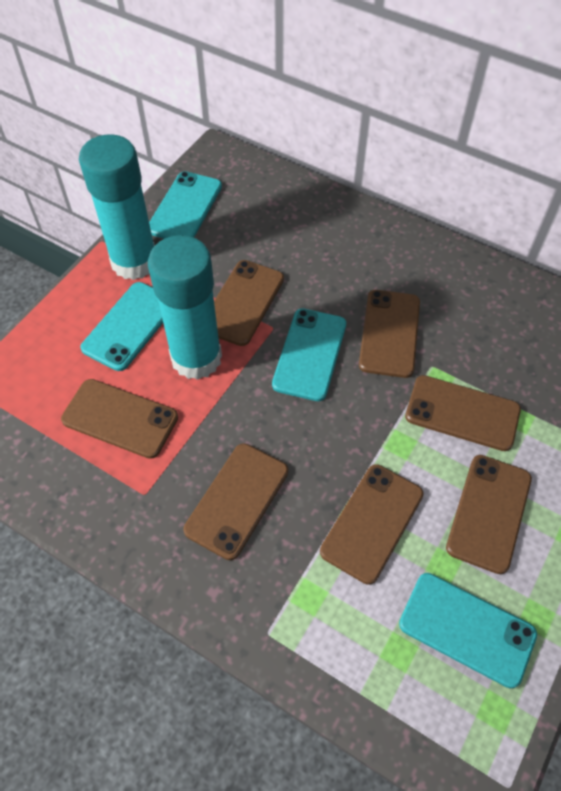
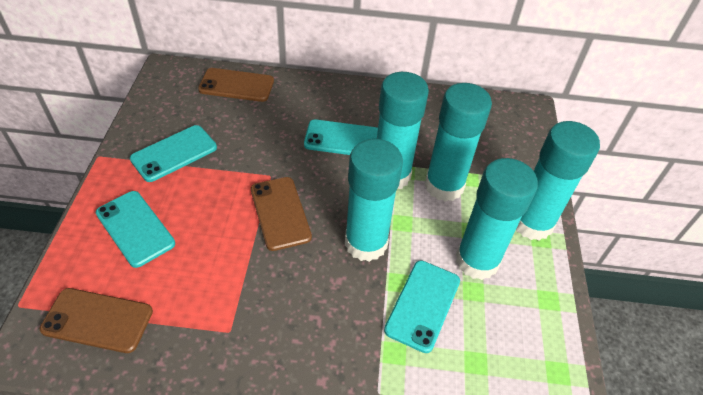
brown phone: 7 -> 3
turquoise glue stick: 2 -> 5

